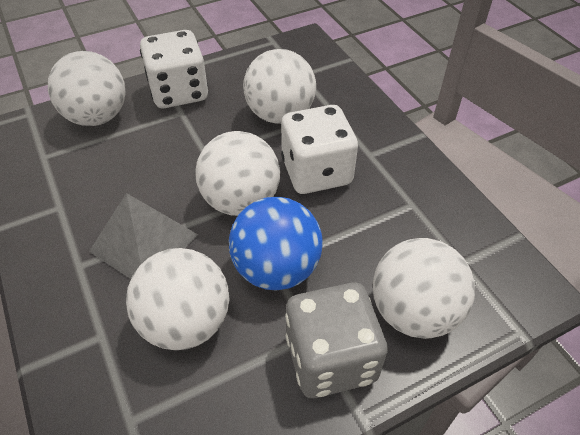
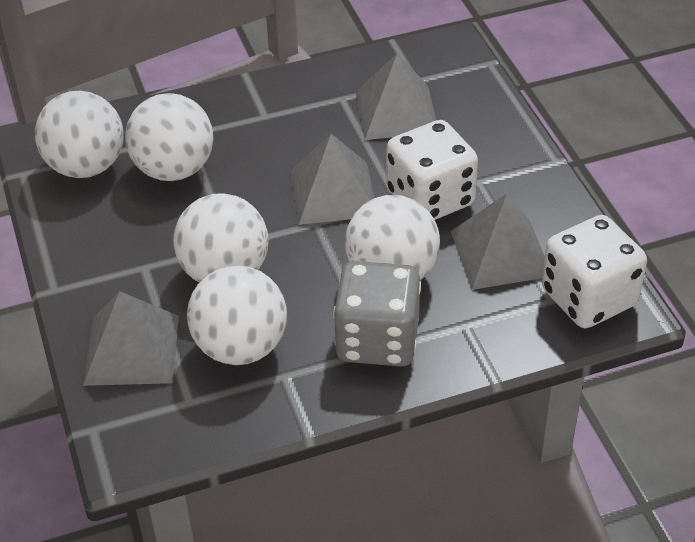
blue ball: 1 -> 0
grey pyramid: 1 -> 4

